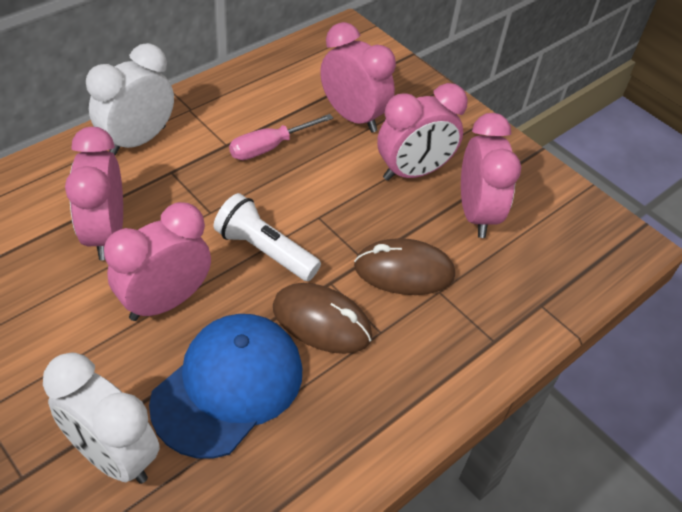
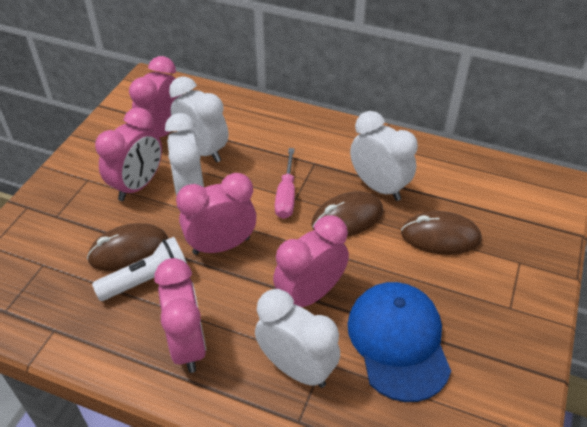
brown mouse: 2 -> 3
white clock: 2 -> 4

